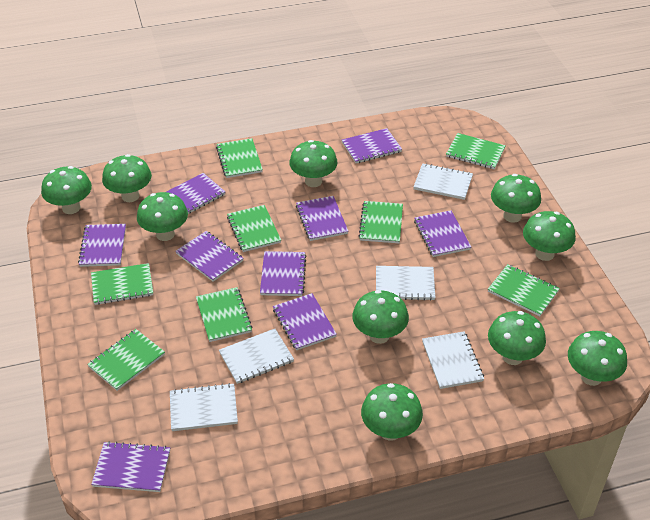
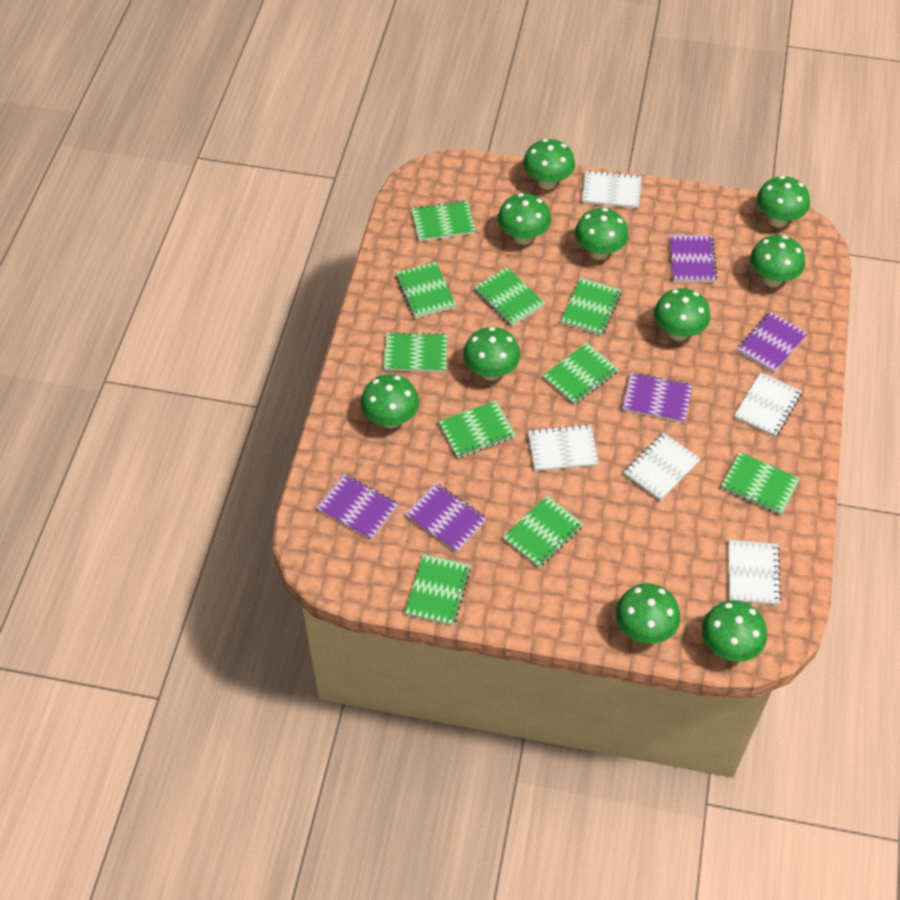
green notebook: 8 -> 10
purple notebook: 9 -> 5

